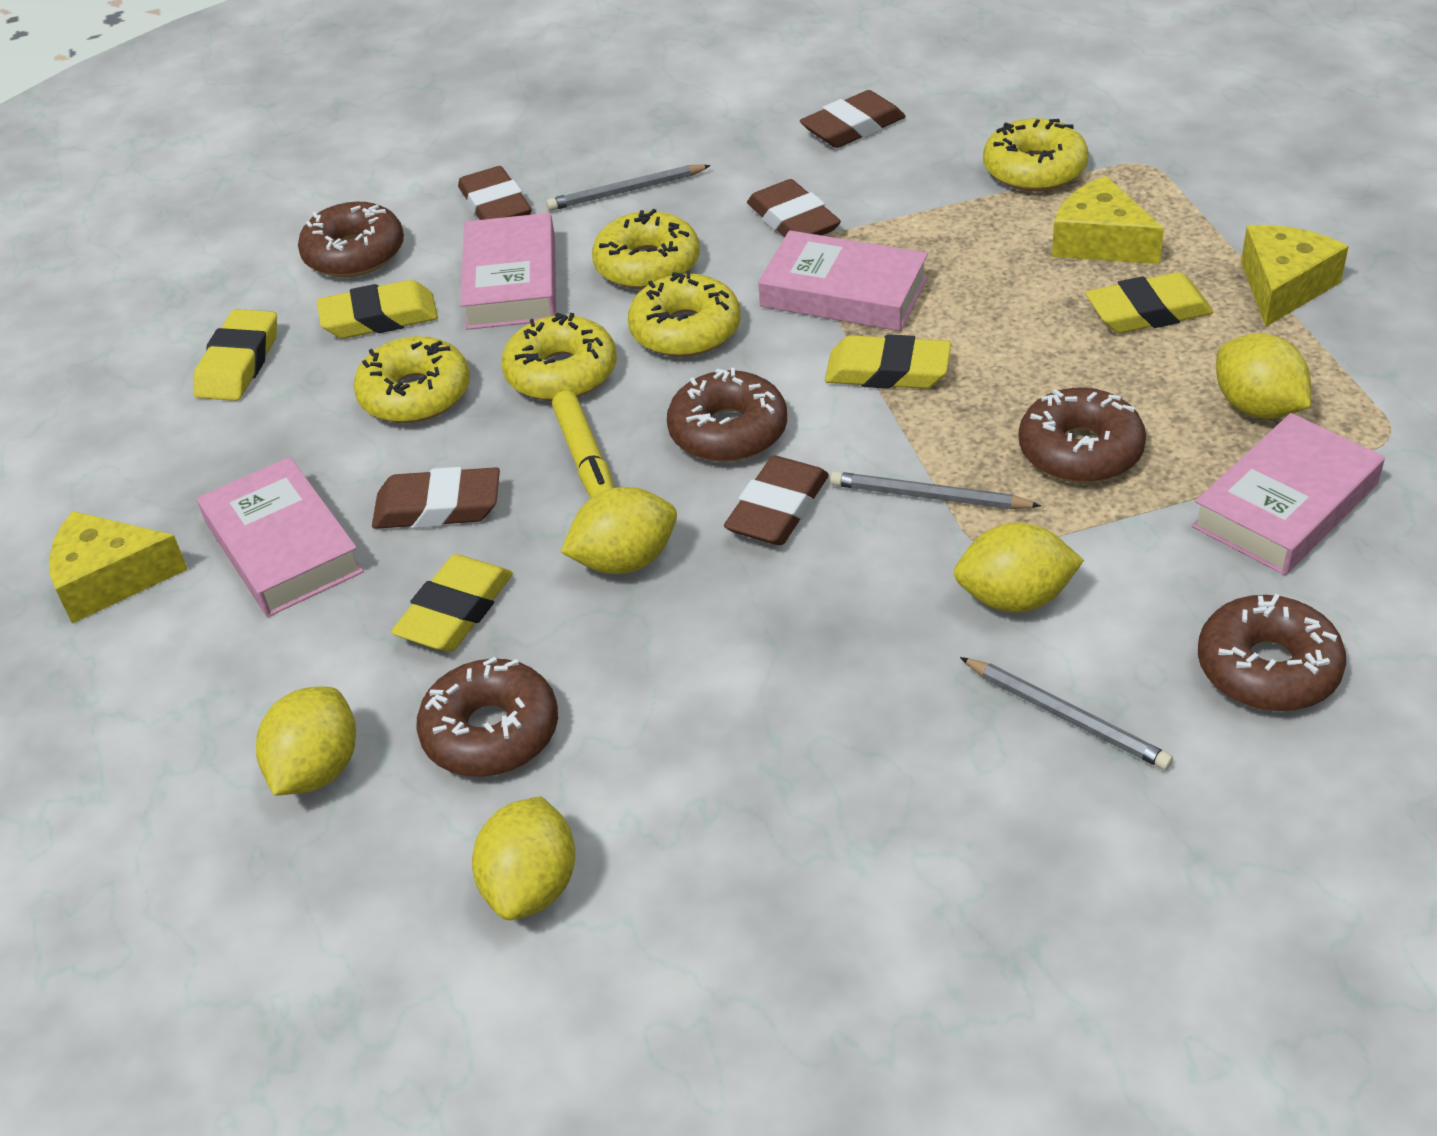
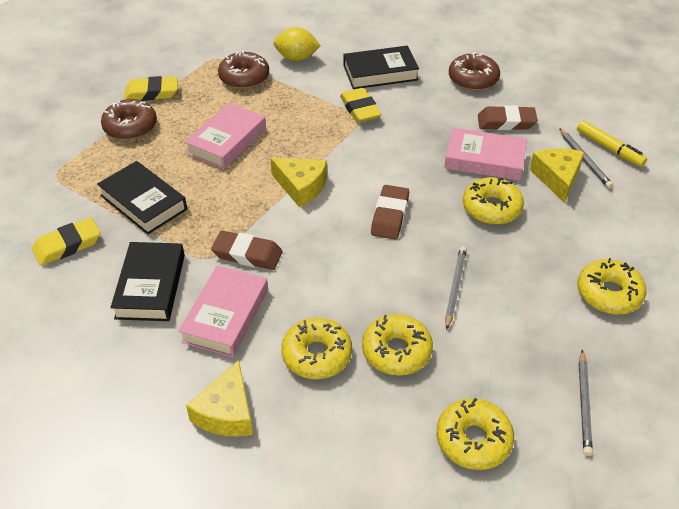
black book: 0 -> 3
brown donut: 5 -> 3
brown eraser: 5 -> 3
pink book: 4 -> 3
yellow eraser: 5 -> 3
yellow lemon: 5 -> 1

